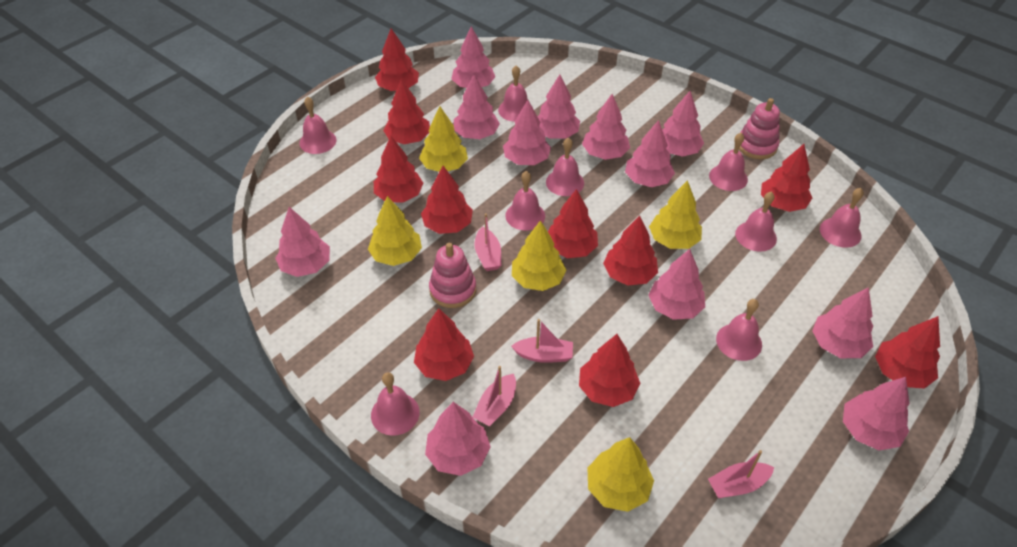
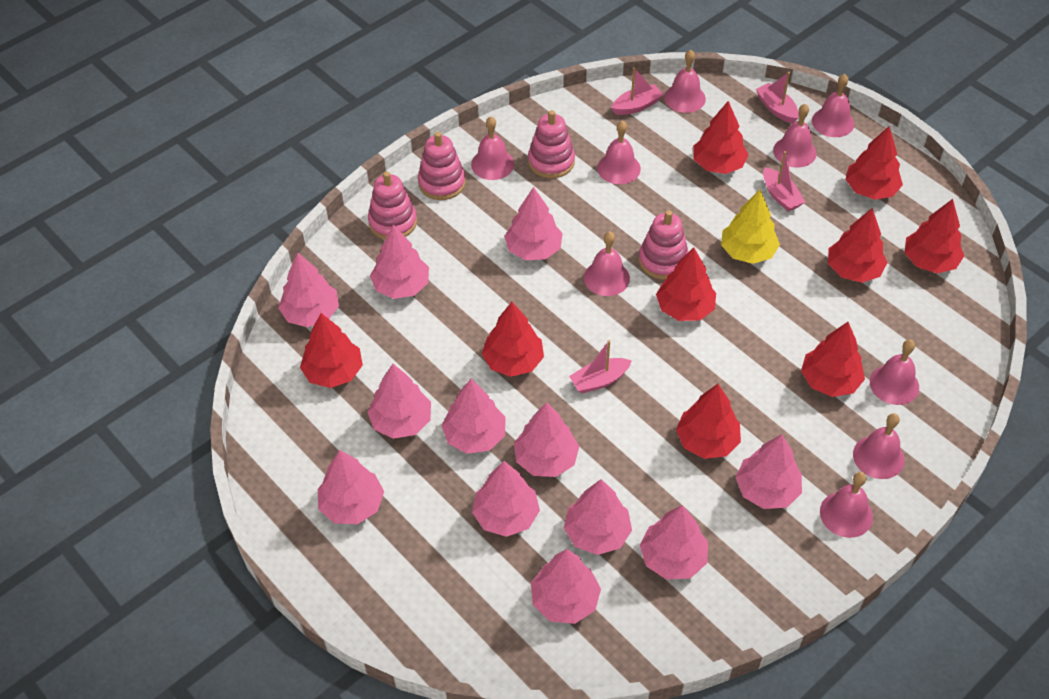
pink stacking toy: 2 -> 4
red tree: 10 -> 9
yellow tree: 5 -> 1

